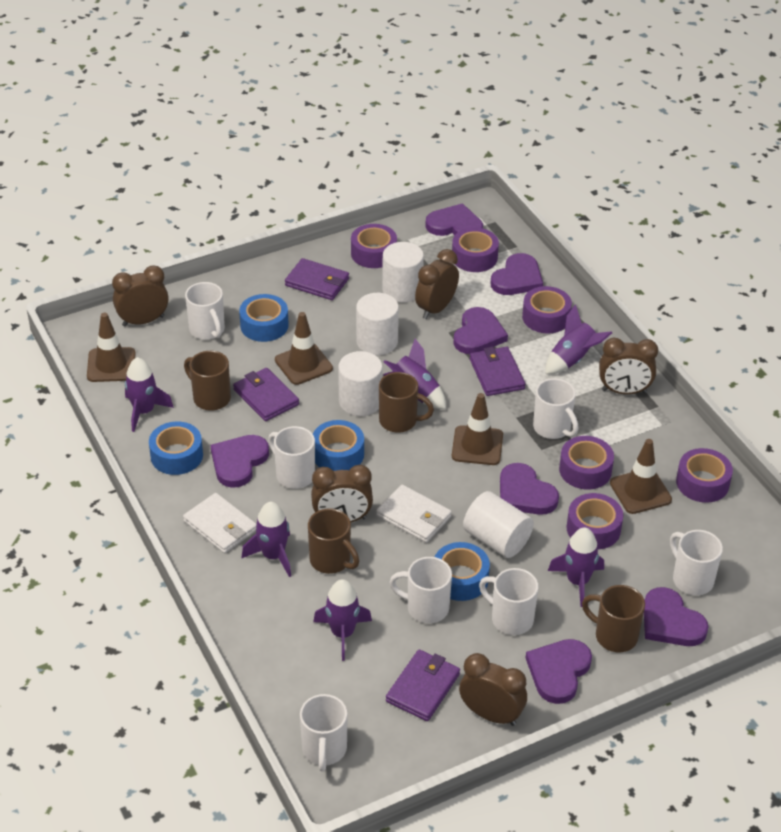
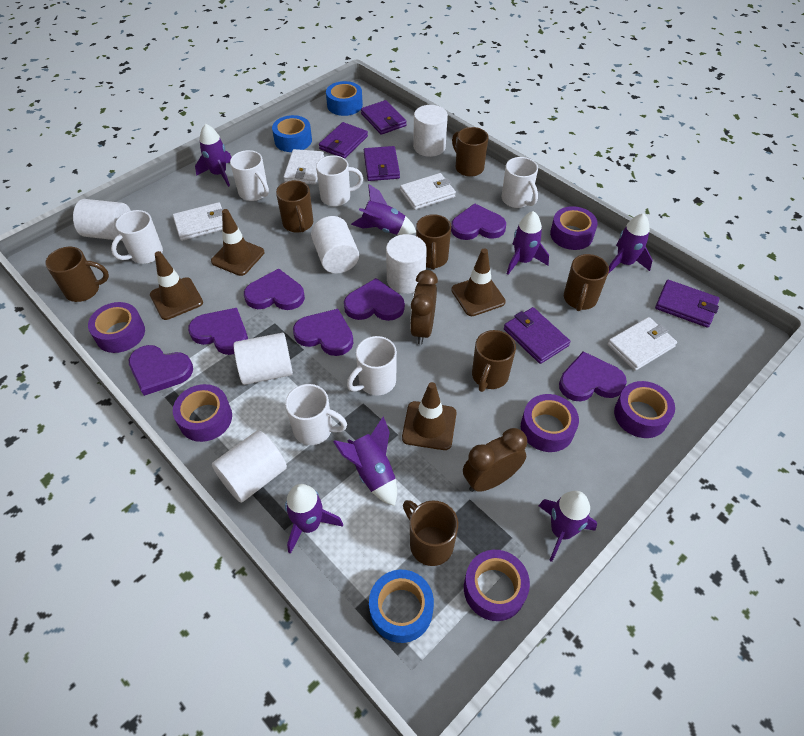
blue tape: 4 -> 3
brown clock: 5 -> 2
brown mug: 4 -> 7
purple rocket: 6 -> 7
purple wallet: 4 -> 5
white cylinder: 4 -> 6
white mug: 7 -> 6
white wallet: 2 -> 4

